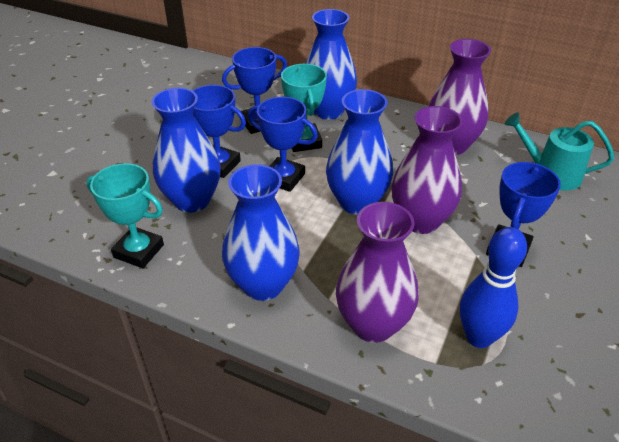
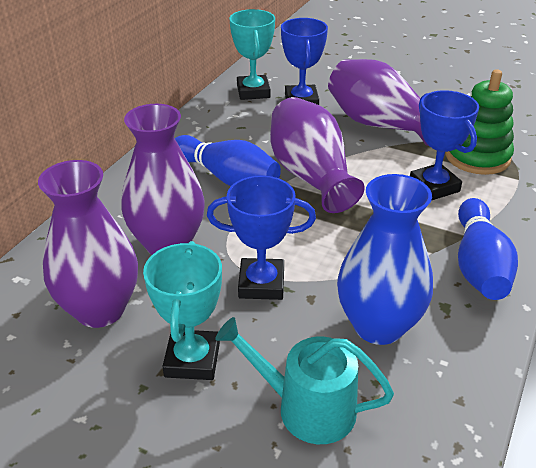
blue bowling pin: 1 -> 2
blue trophy: 4 -> 3
blue vase: 4 -> 1
green stacking toy: 0 -> 1
purple vase: 3 -> 4

